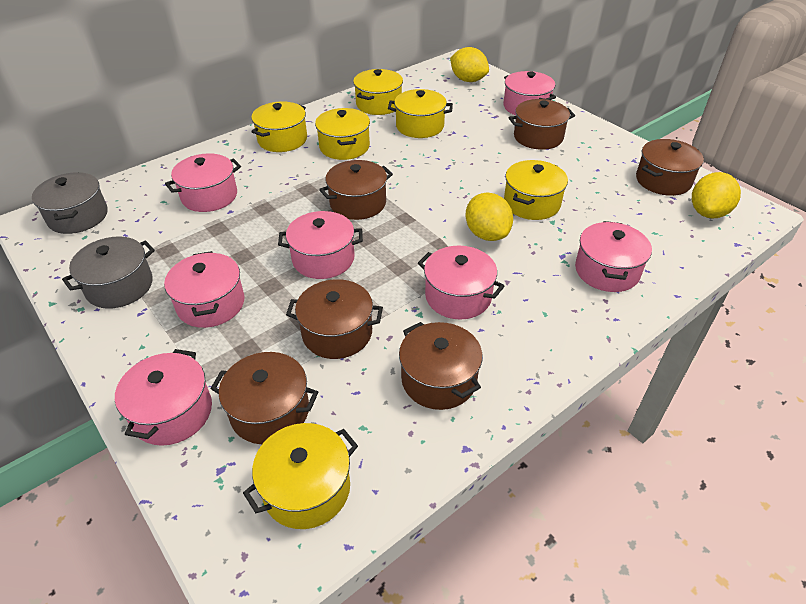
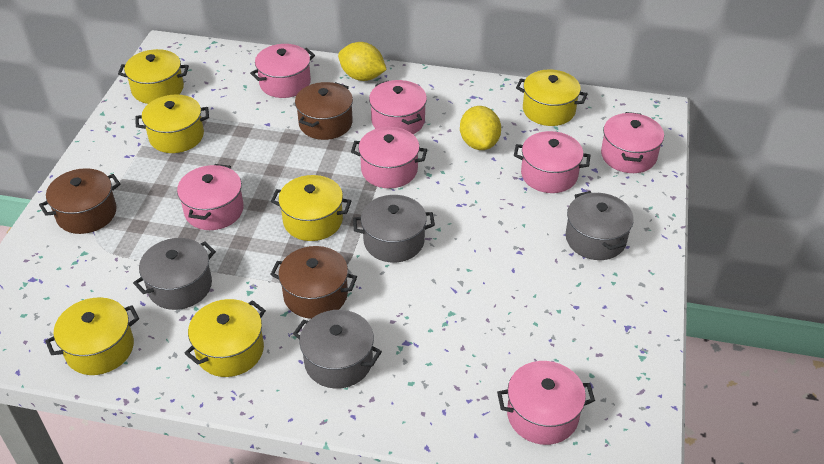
brown pot: 6 -> 3
grey pot: 2 -> 4
yellow lemon: 3 -> 2

